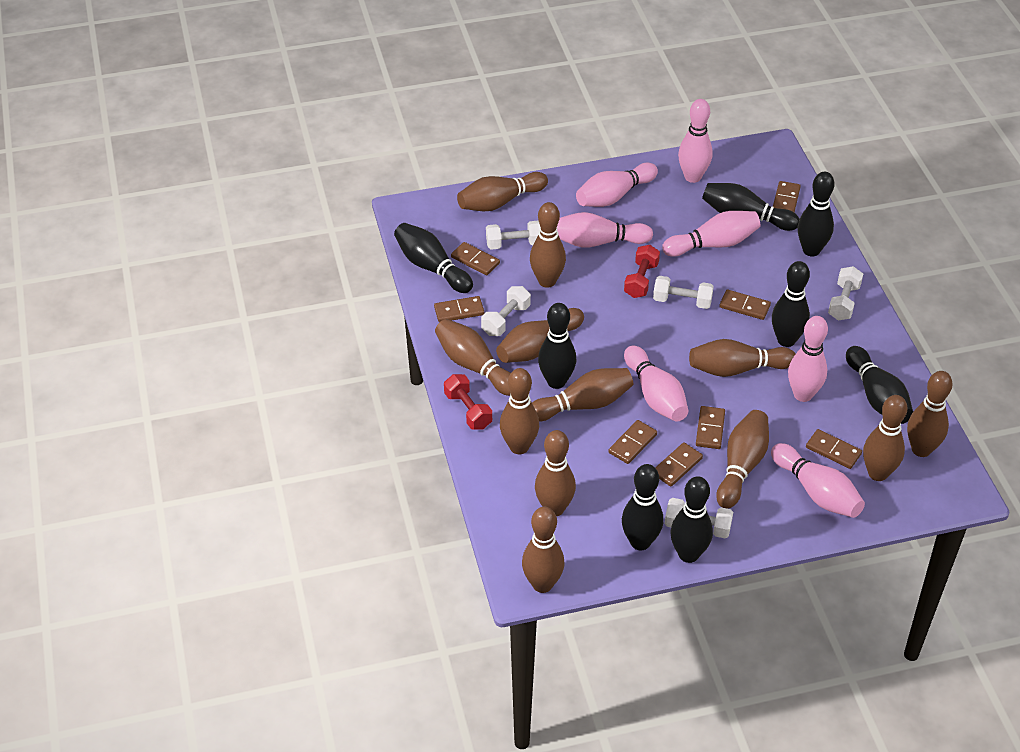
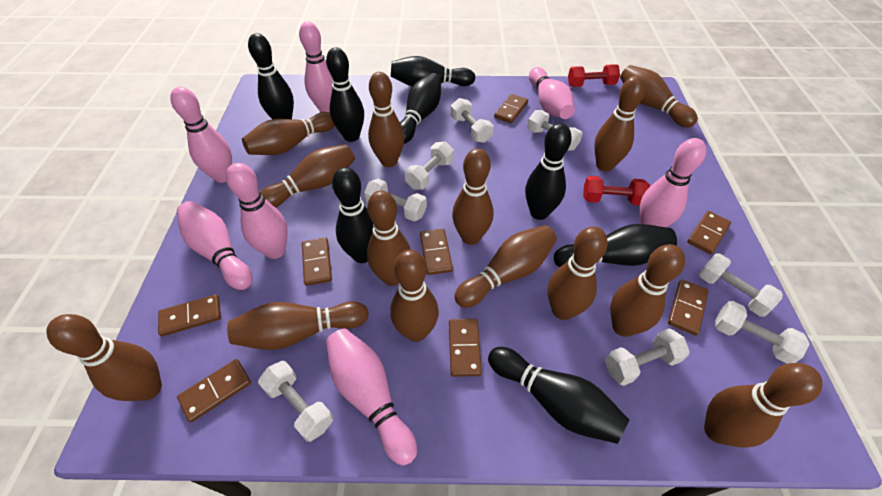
brown bowling pin: 12 -> 14
white dumbbell: 5 -> 8

